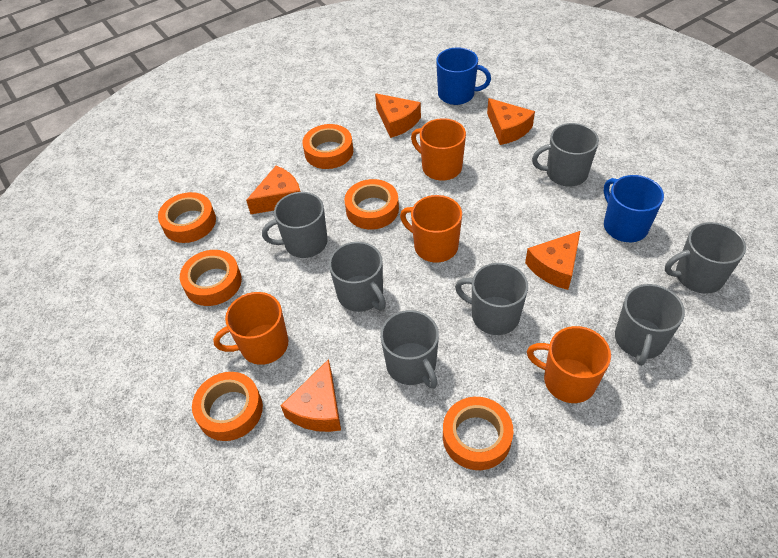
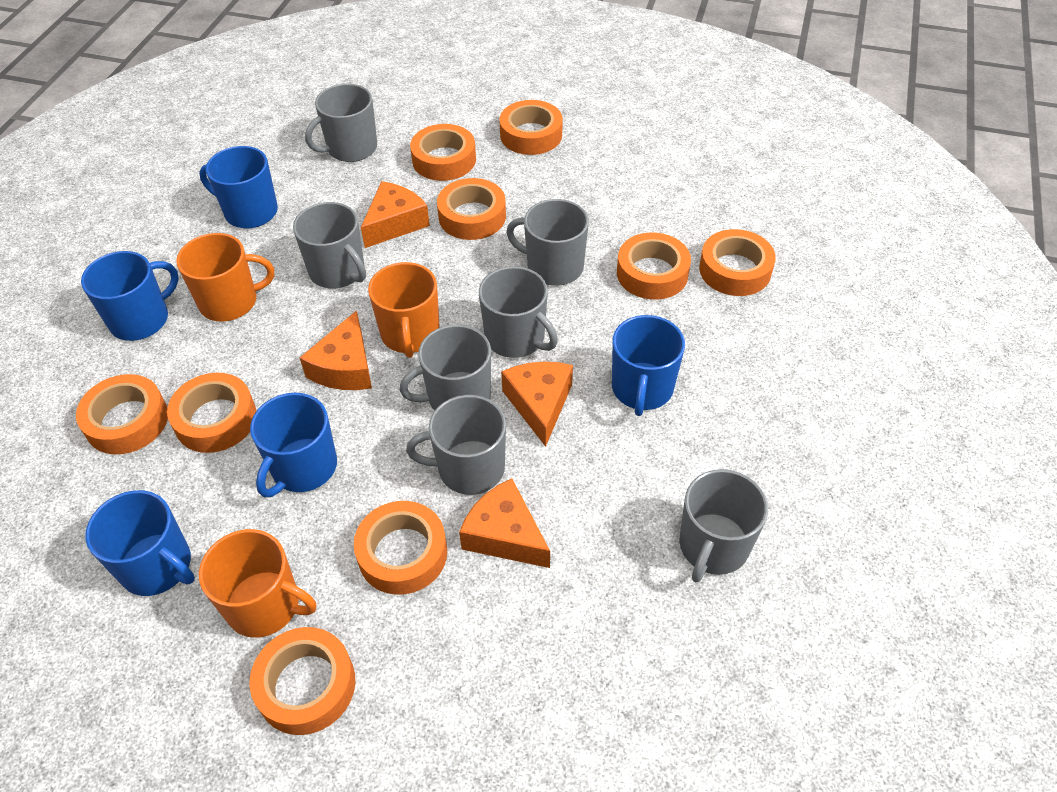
blue mug: 2 -> 5
orange cheese: 5 -> 4
orange mug: 4 -> 3
orange tape: 6 -> 9

